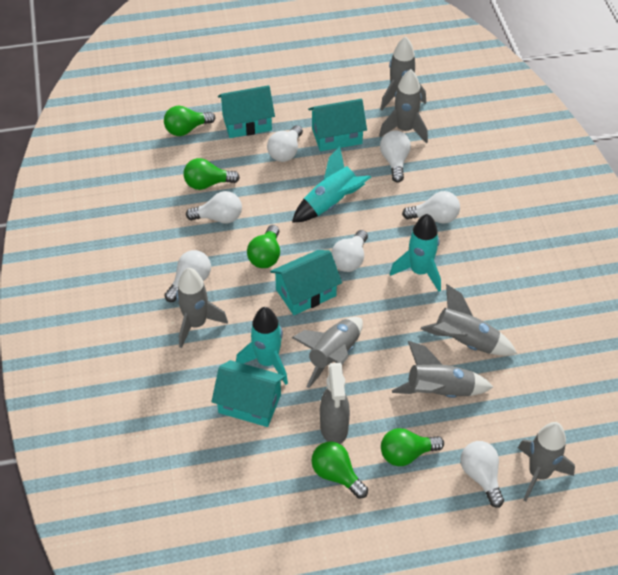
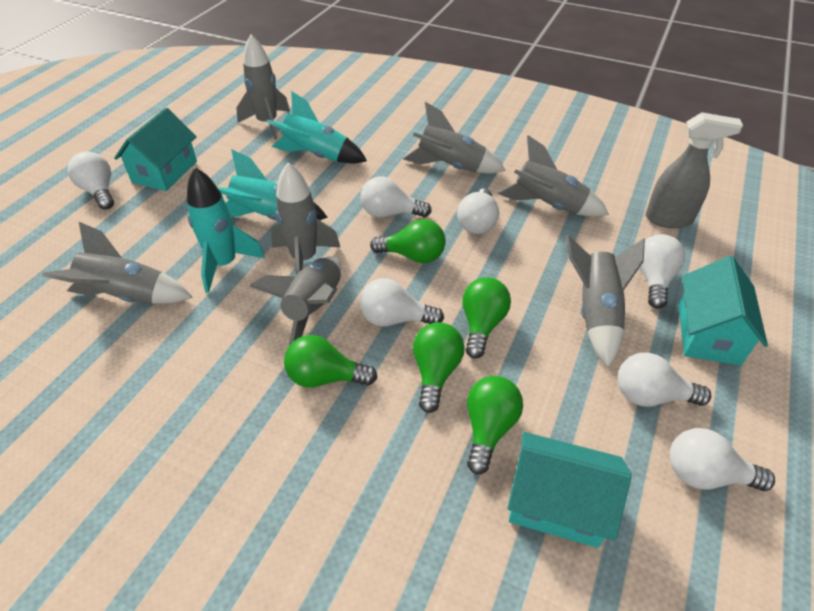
turquoise house: 4 -> 3

